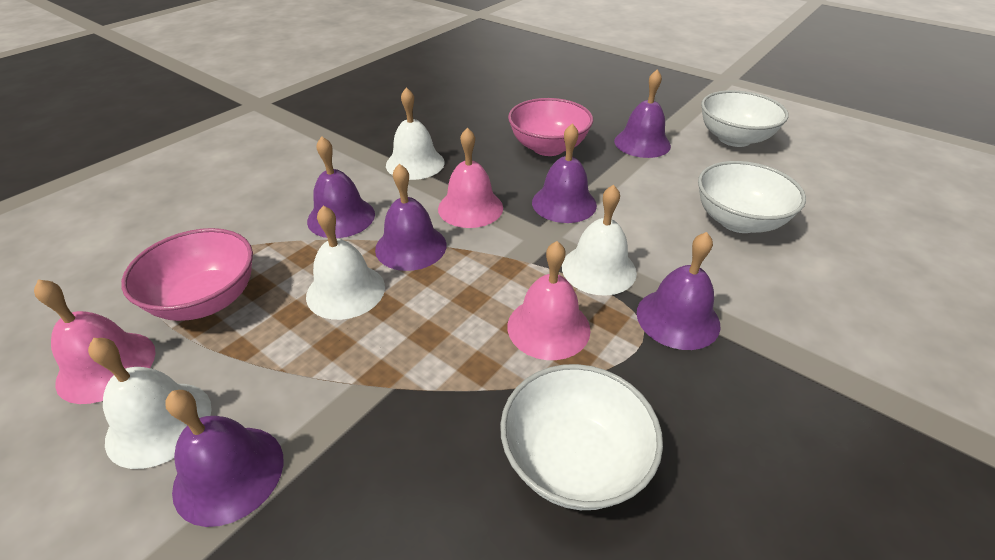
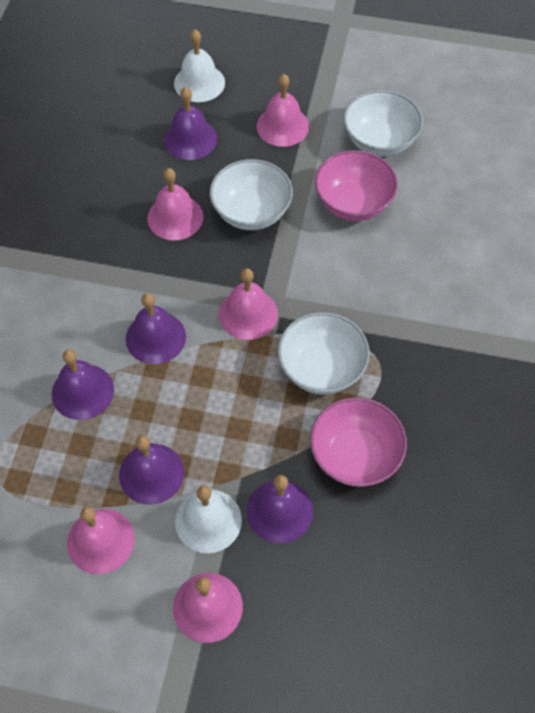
pink bell: 3 -> 5
purple bell: 6 -> 5
white bell: 4 -> 2

